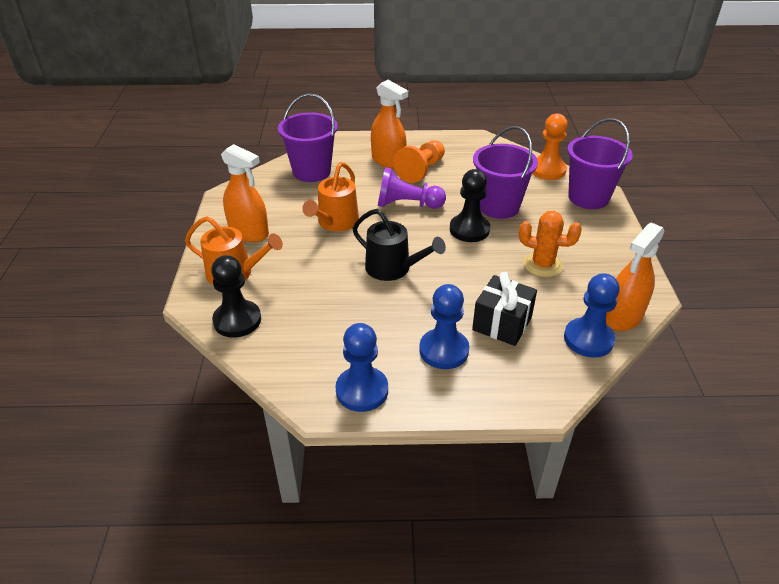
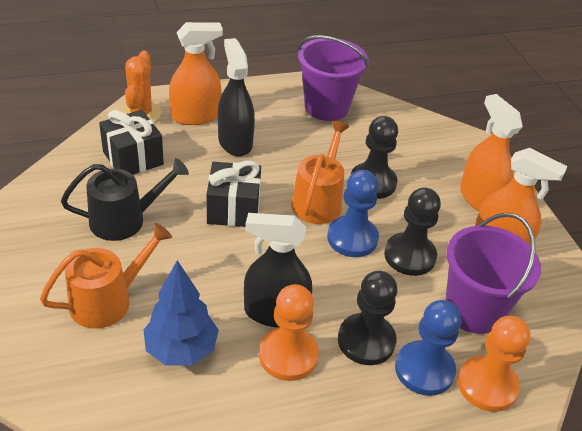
black gift: 1 -> 2
black pawn: 2 -> 3
black spray bottle: 0 -> 2
blue pawn: 3 -> 2
blue tree: 0 -> 1
purple bucket: 3 -> 2
purple pawn: 1 -> 0

